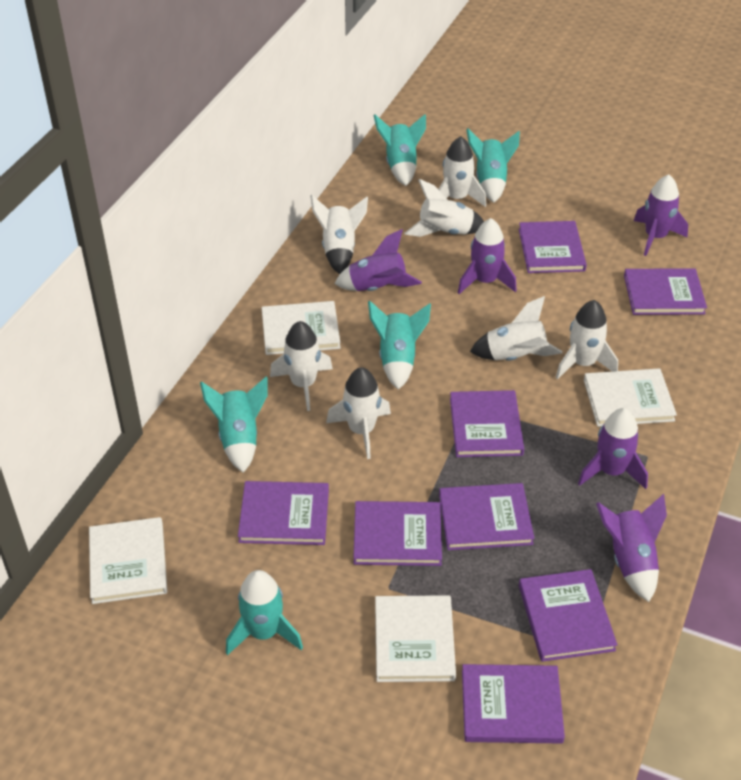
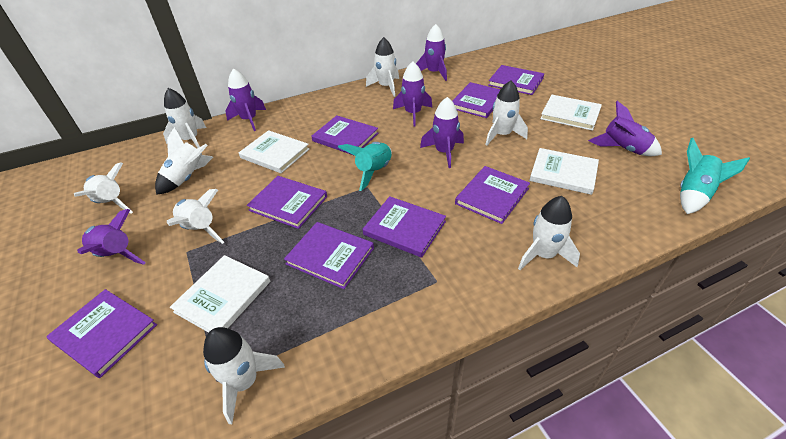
purple rocket: 5 -> 6
turquoise rocket: 5 -> 2
white rocket: 7 -> 8

